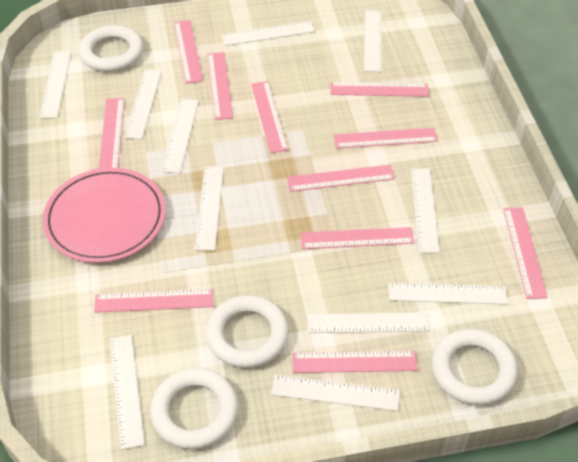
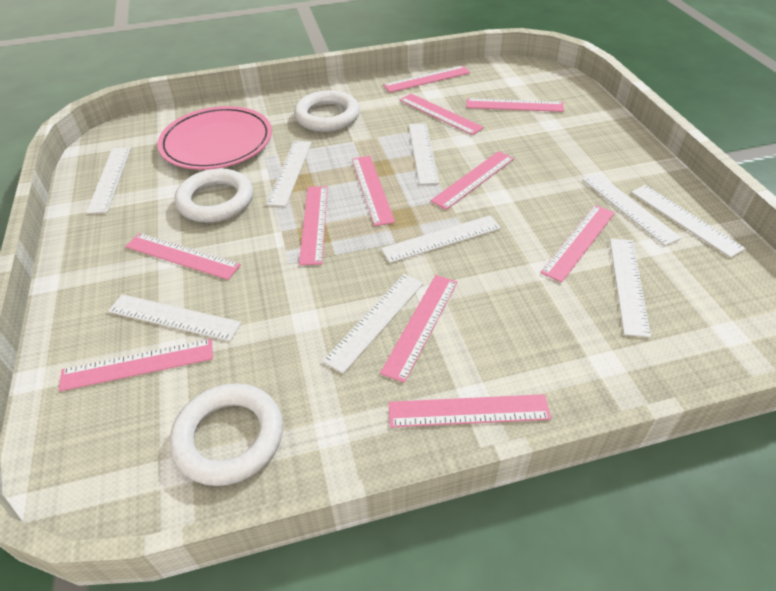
white ring: 4 -> 3
white ruler: 11 -> 9

